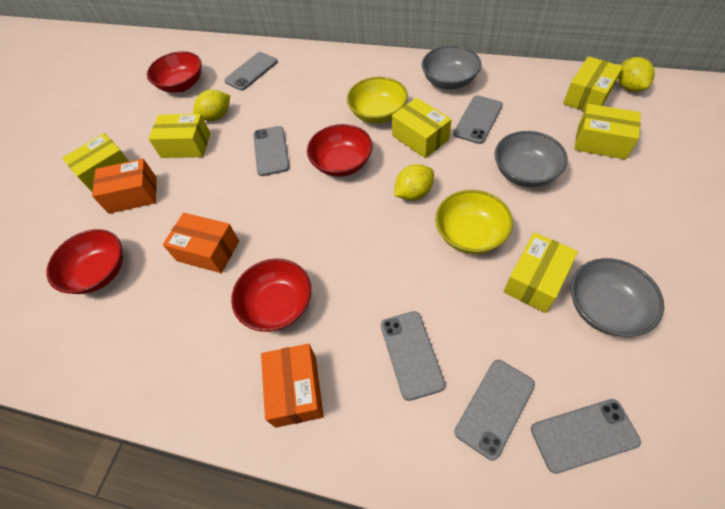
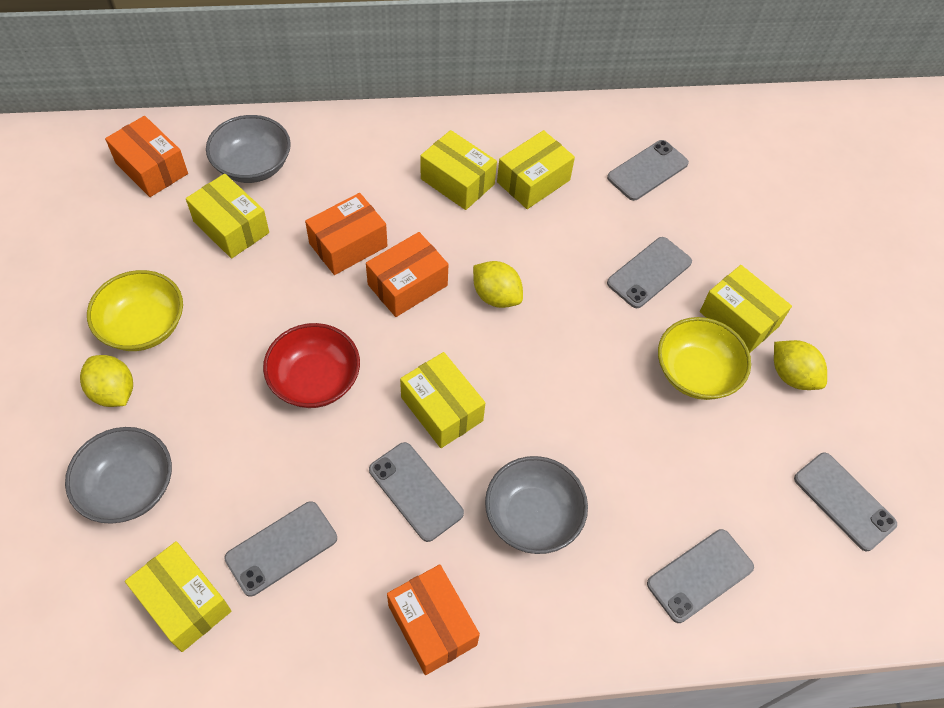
orange box: 3 -> 4
red bowl: 4 -> 1

